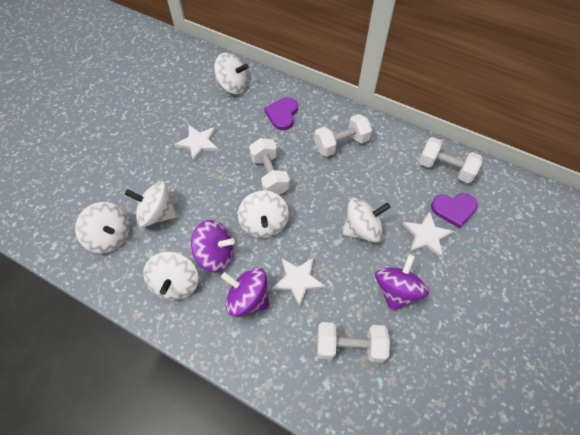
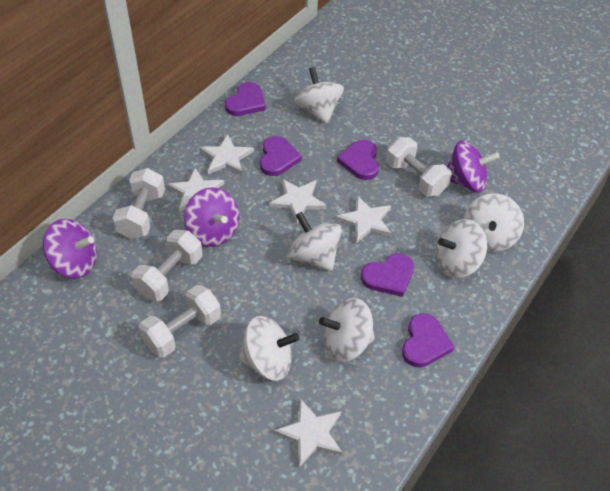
purple heart: 2 -> 5
white star: 3 -> 5

